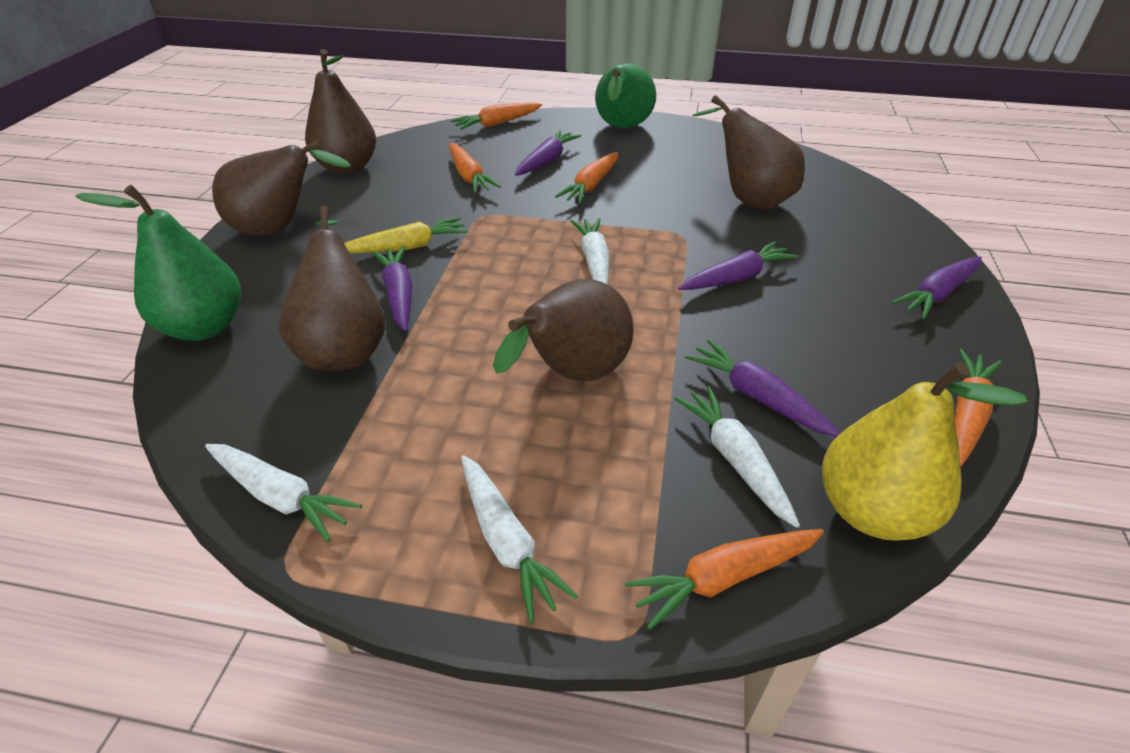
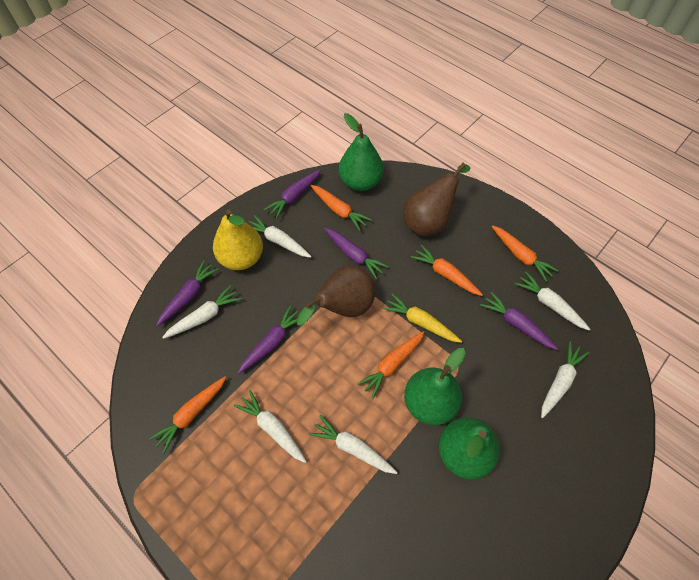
brown pear: 5 -> 2
green pear: 2 -> 3
white carrot: 4 -> 6

